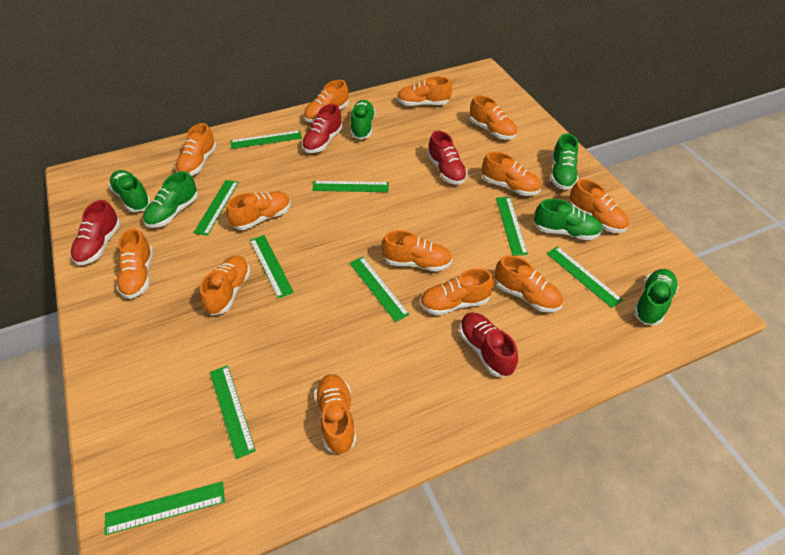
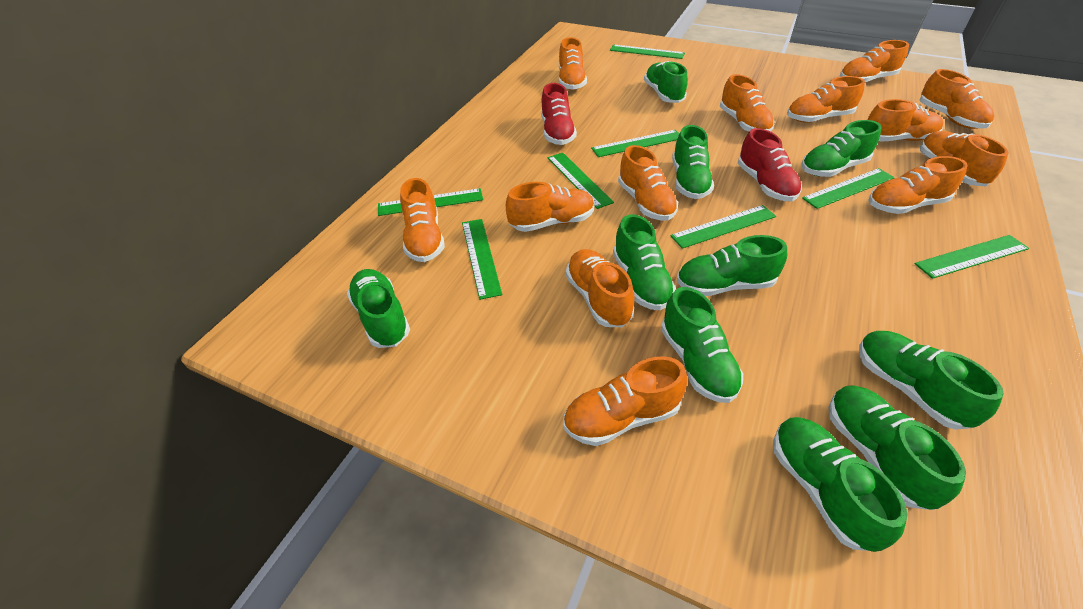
green ruler: 9 -> 8
green shoe: 6 -> 10
red shoe: 4 -> 2

